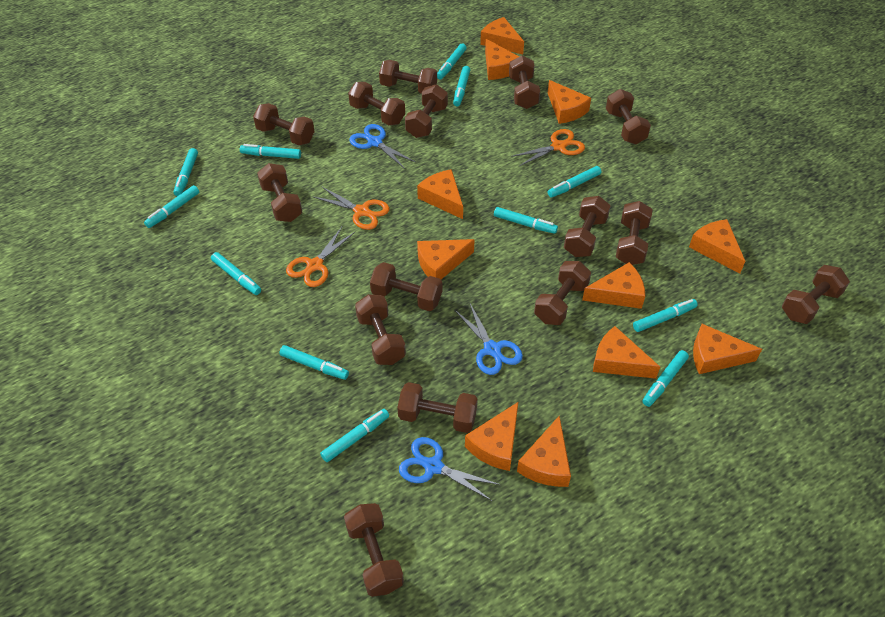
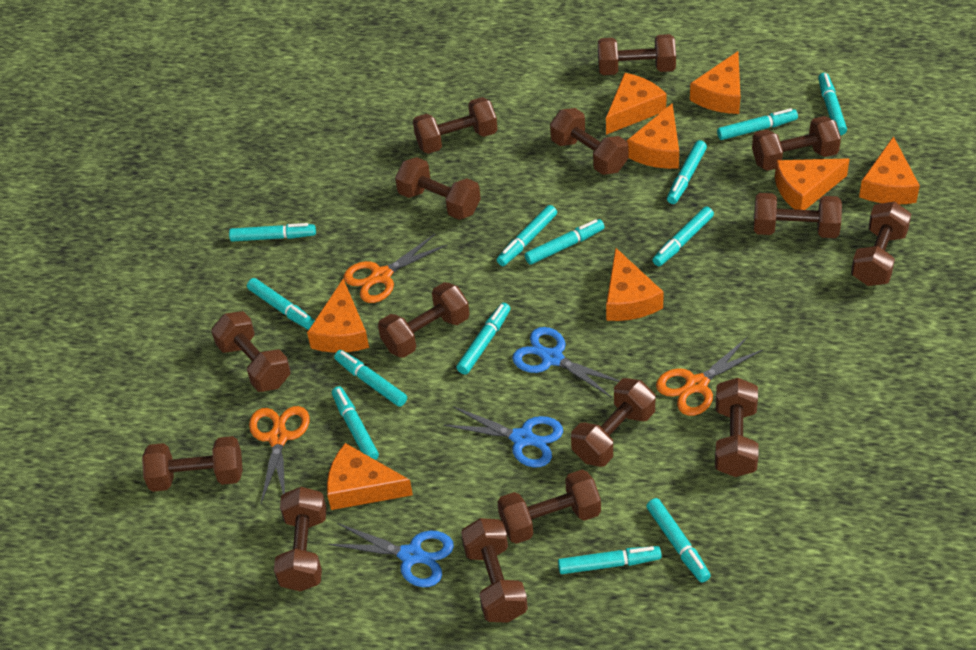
orange cheese: 11 -> 8
turquoise marker: 12 -> 13

